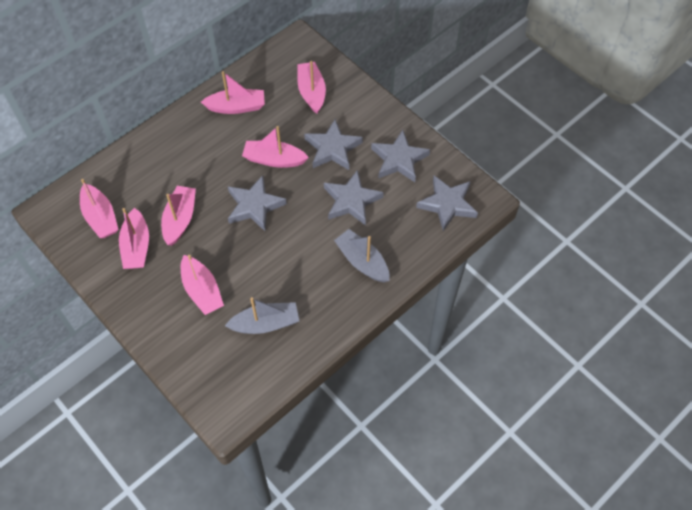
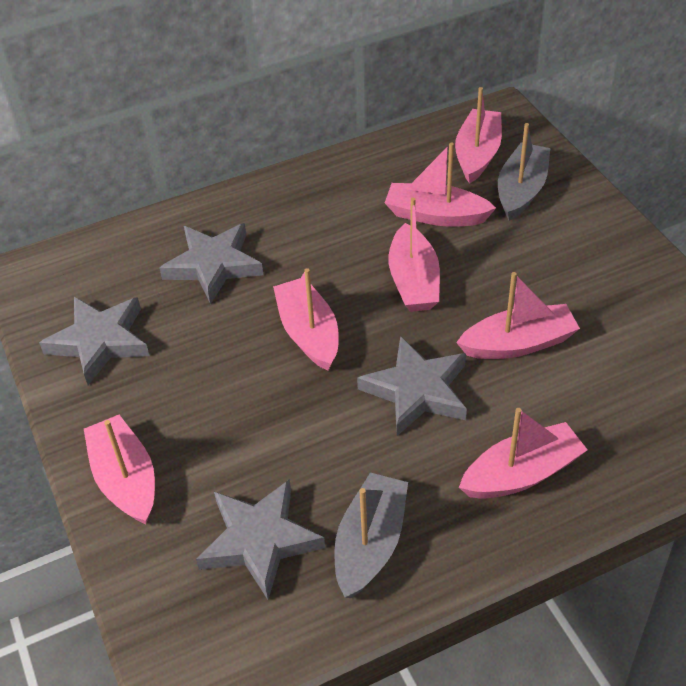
grey star: 5 -> 4

